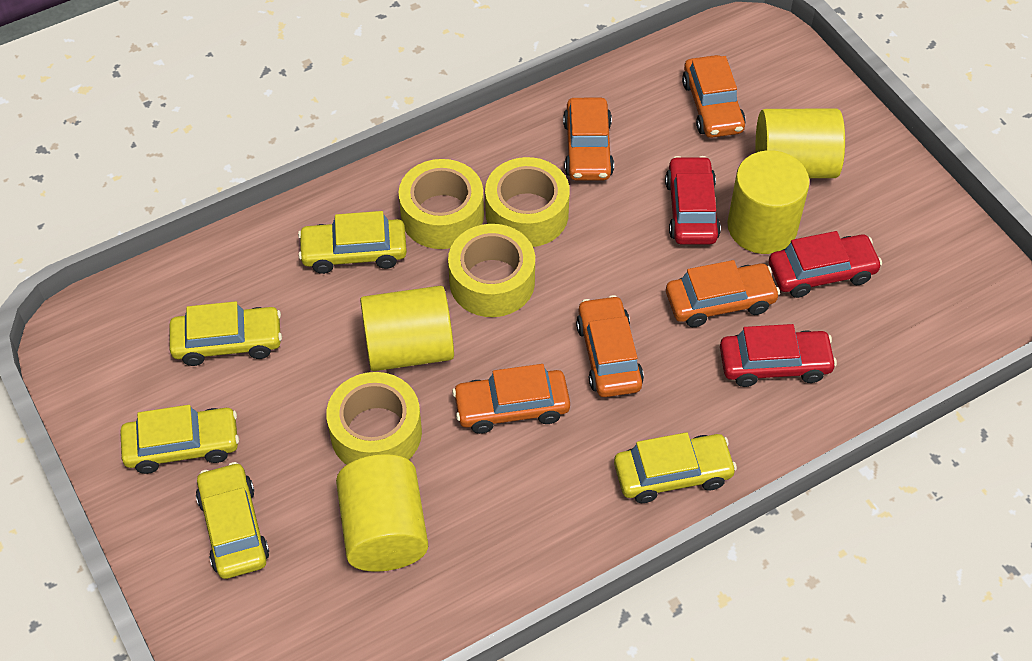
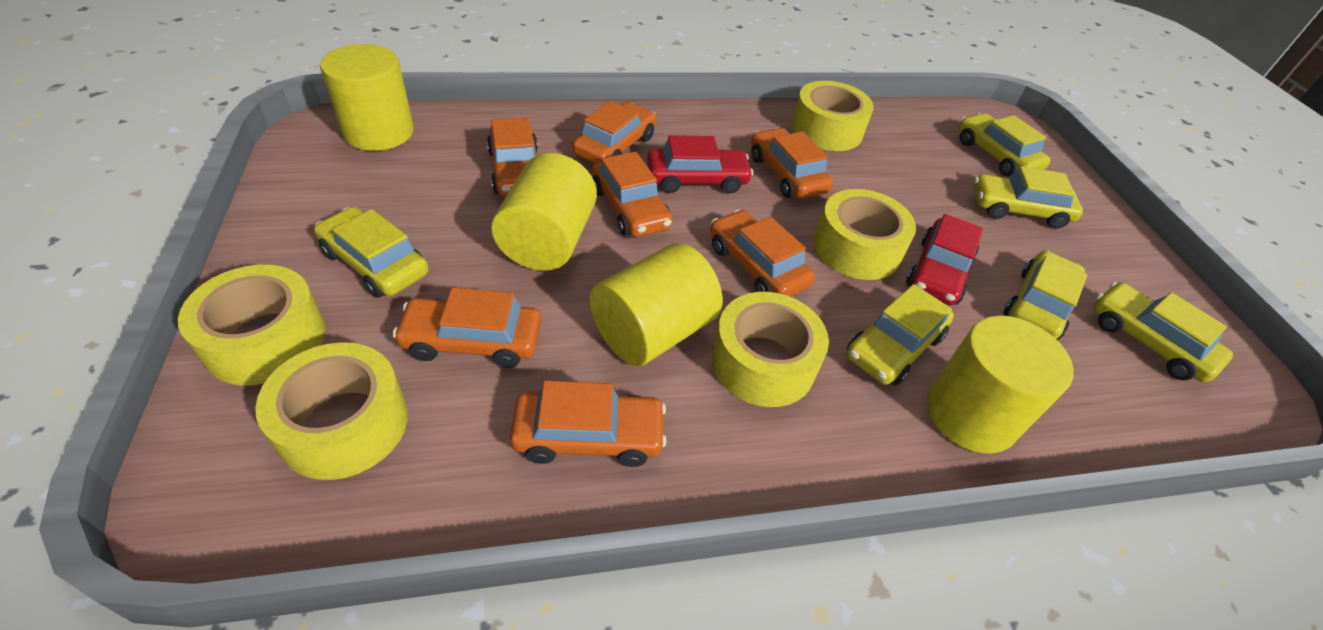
orange car: 5 -> 7
red car: 3 -> 2
yellow car: 5 -> 6
yellow tape: 4 -> 5

